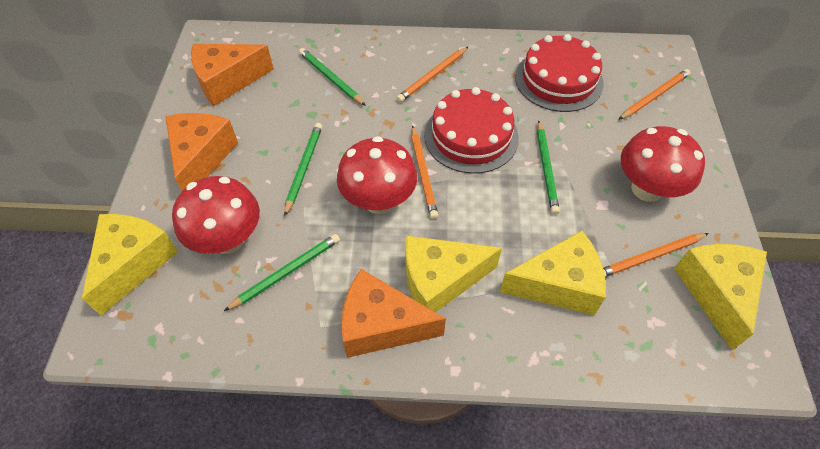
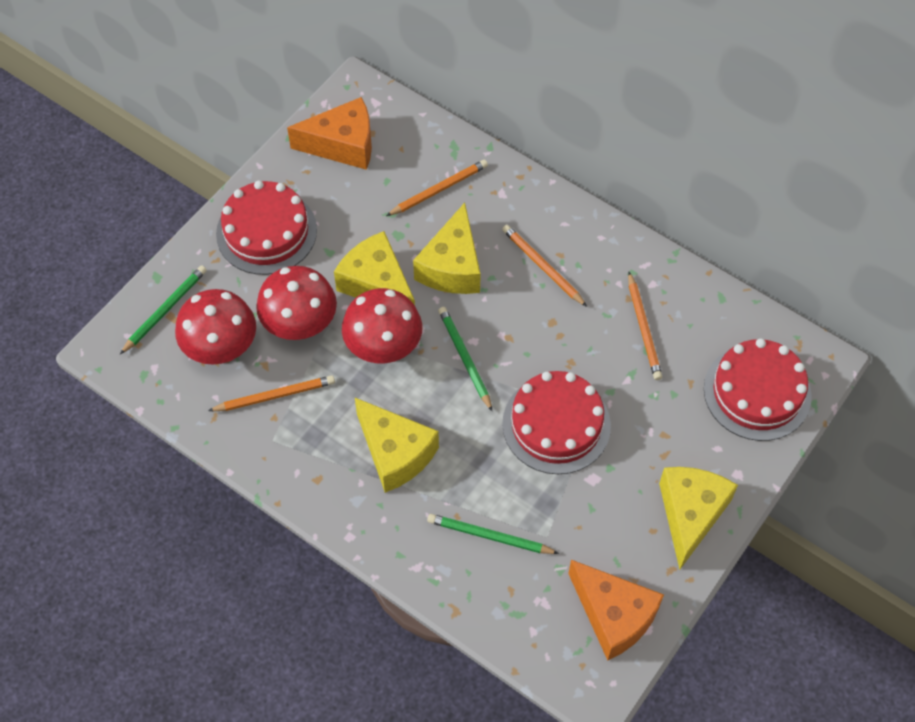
green pencil: 4 -> 3
orange cheese: 3 -> 2
red cake: 2 -> 3

